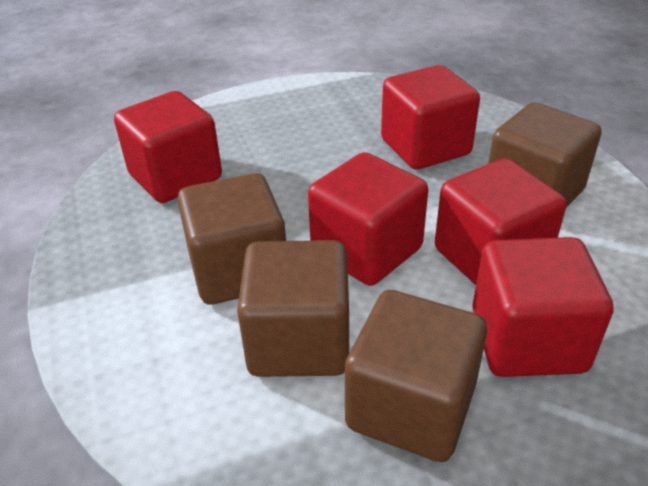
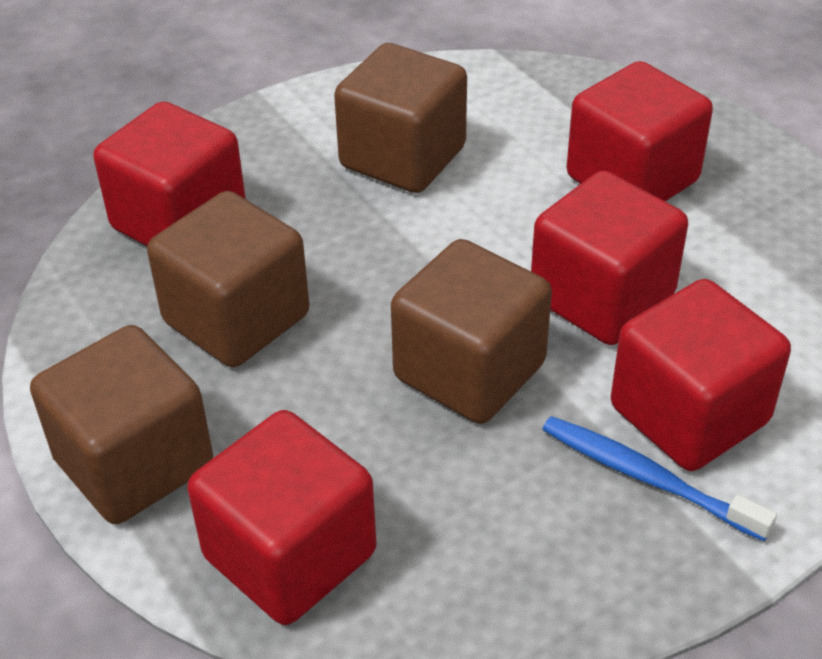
blue toothbrush: 0 -> 1

